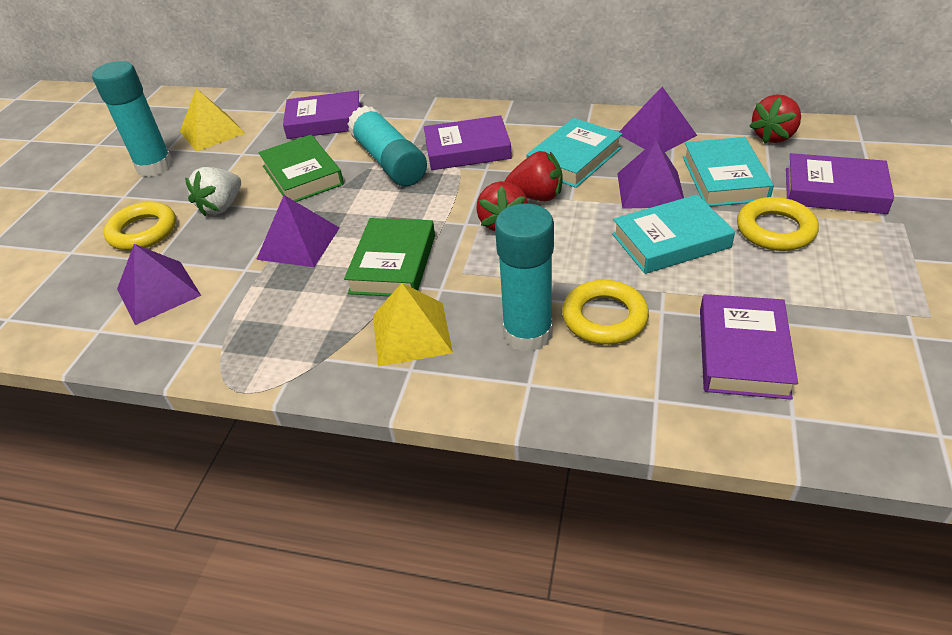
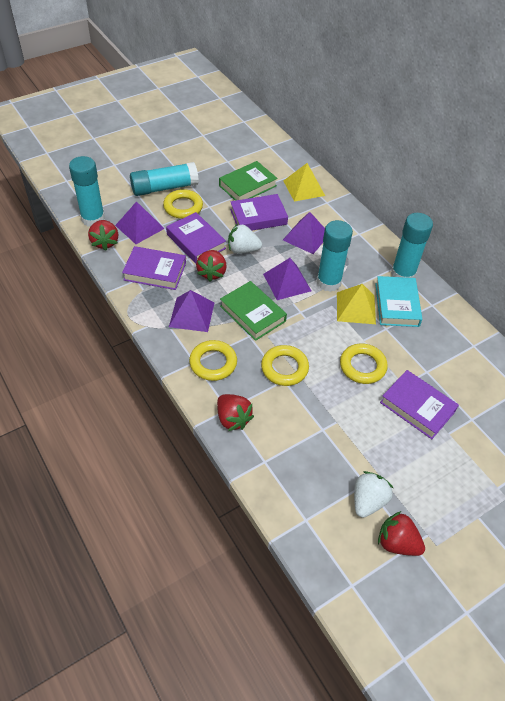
red strawberry: 3 -> 4
turquoise book: 3 -> 1
turquoise glue stick: 3 -> 4
white strawberry: 1 -> 2
yellow ring: 3 -> 4

